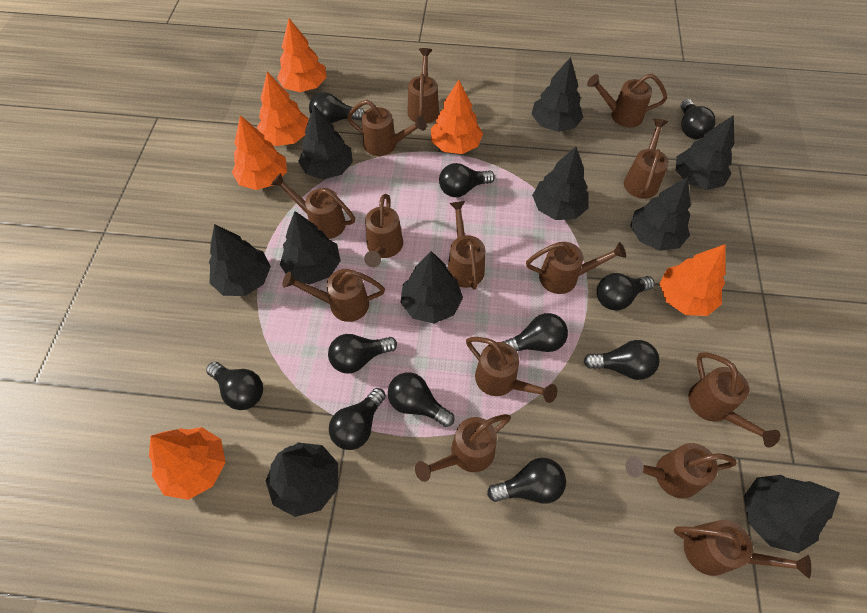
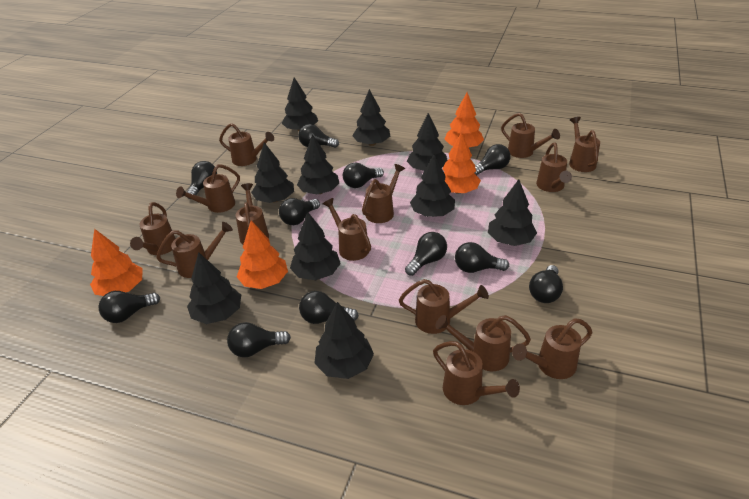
orange tree: 6 -> 4

